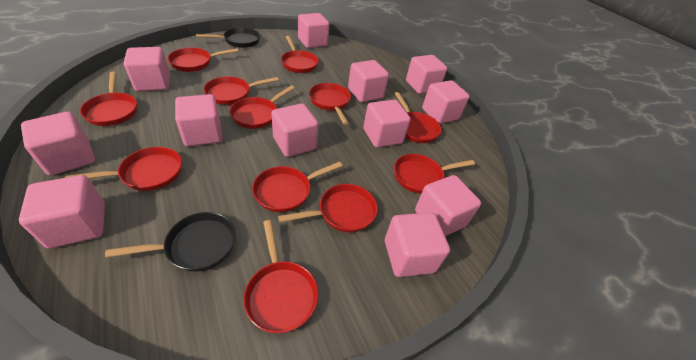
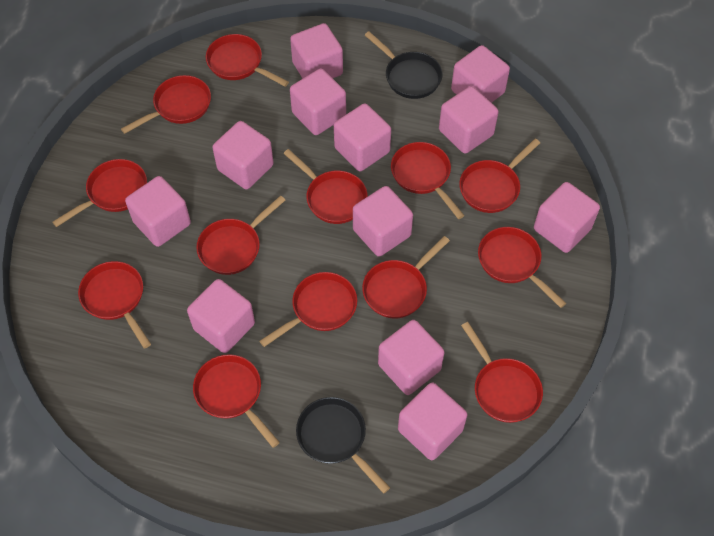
red pan: 12 -> 13

